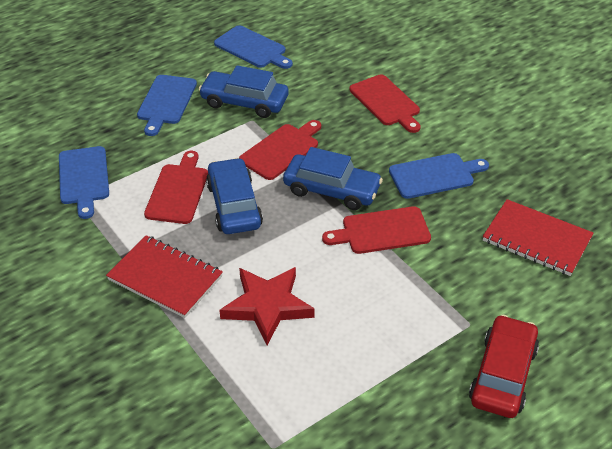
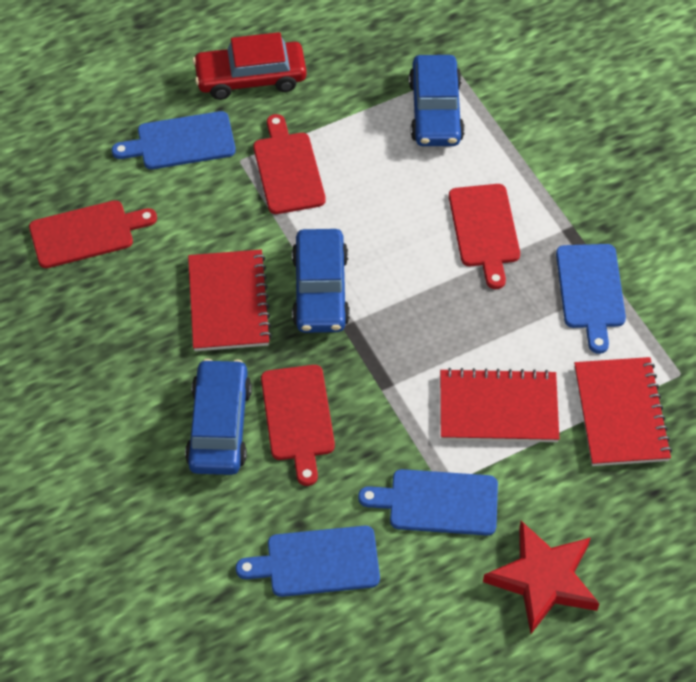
red notebook: 2 -> 3

